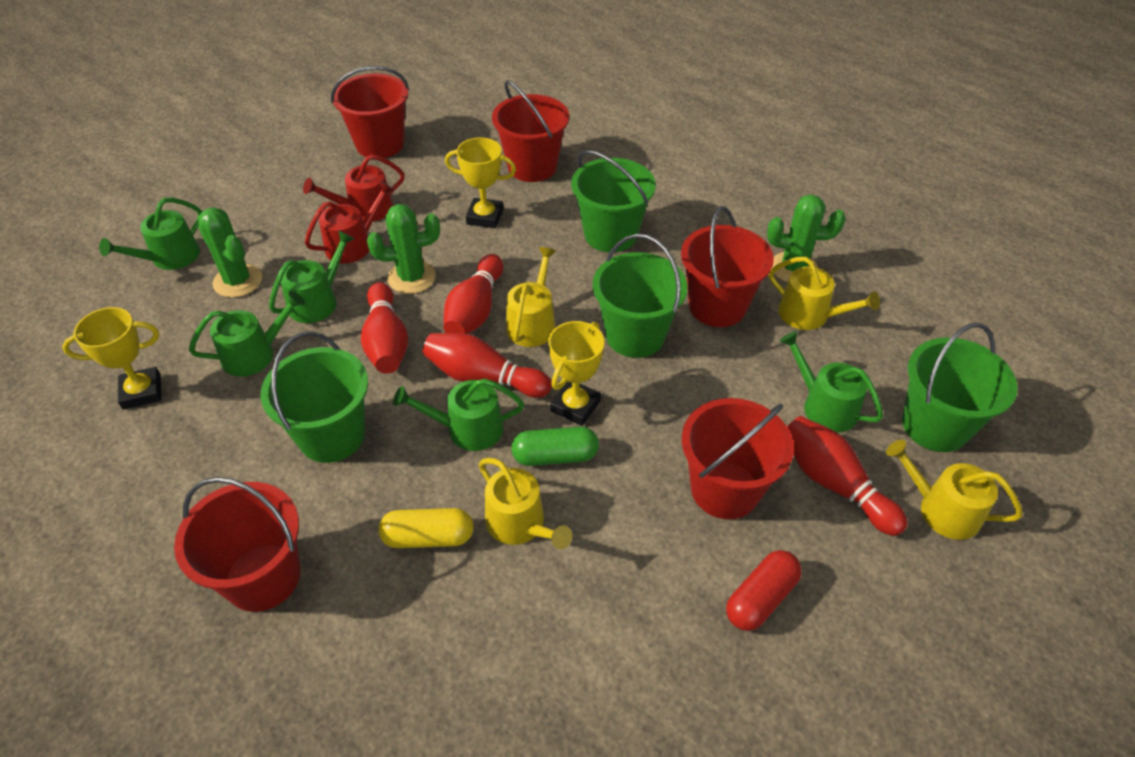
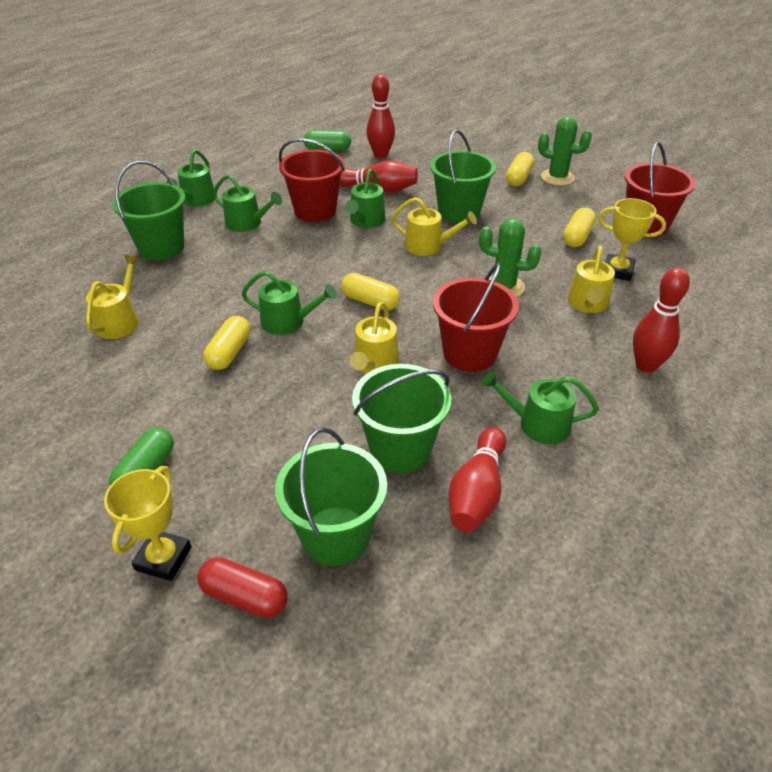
green cactus: 3 -> 2
green capsule: 1 -> 2
red bucket: 5 -> 3
red watering can: 2 -> 0
yellow capsule: 1 -> 4
yellow trophy: 3 -> 2

